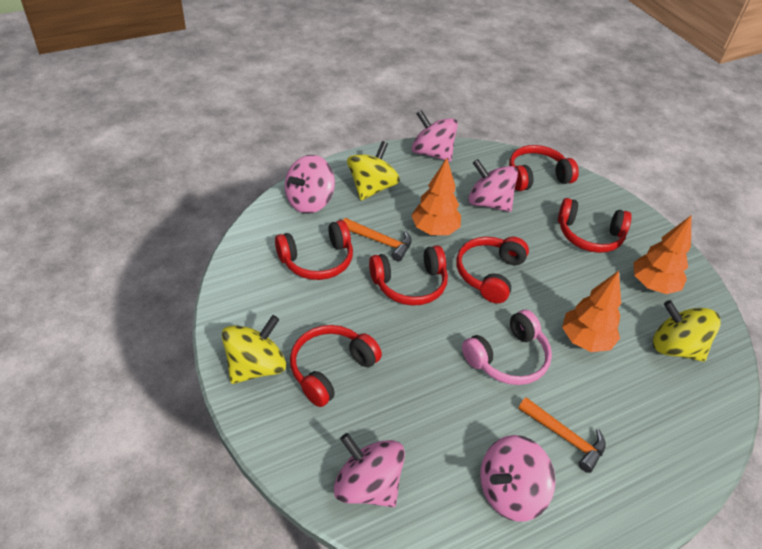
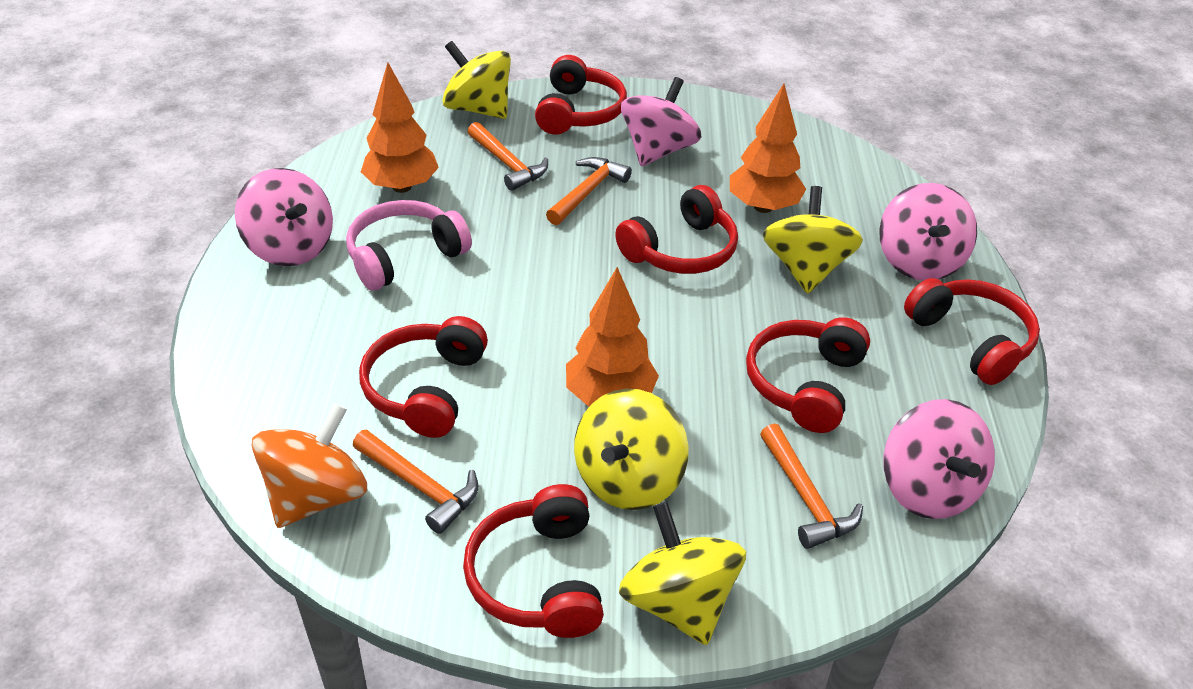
orange hammer: 2 -> 4
orange spinning top: 0 -> 1
pink spinning top: 5 -> 4
yellow spinning top: 3 -> 4

